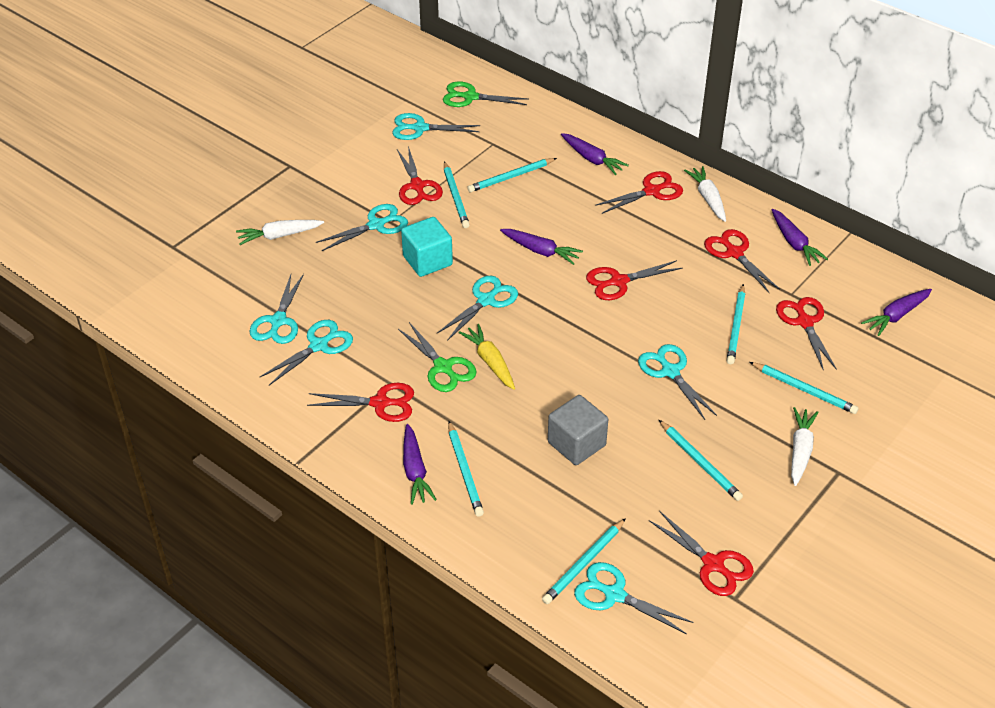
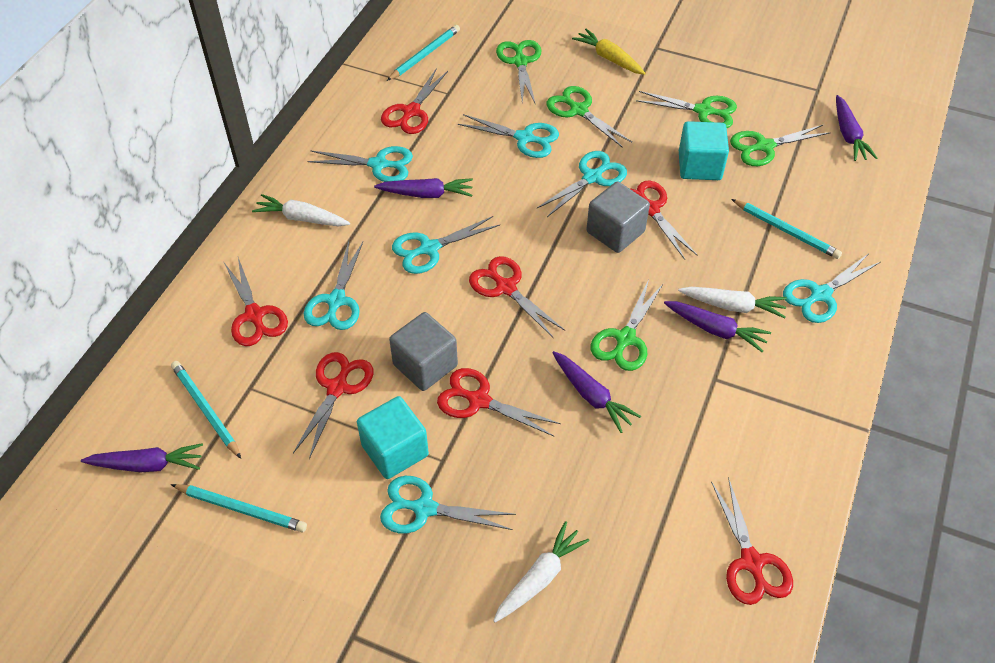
green scissors: 2 -> 5
grey cube: 1 -> 2
turquoise cube: 1 -> 2
turquoise pencil: 7 -> 4

